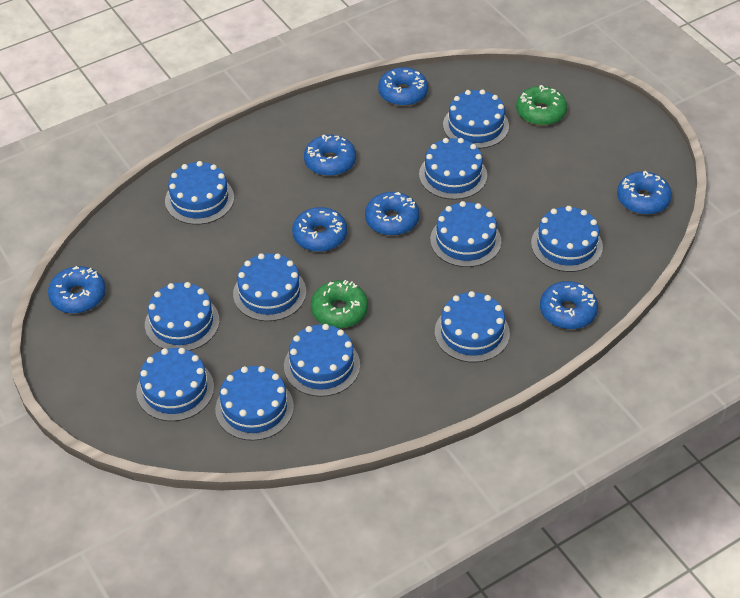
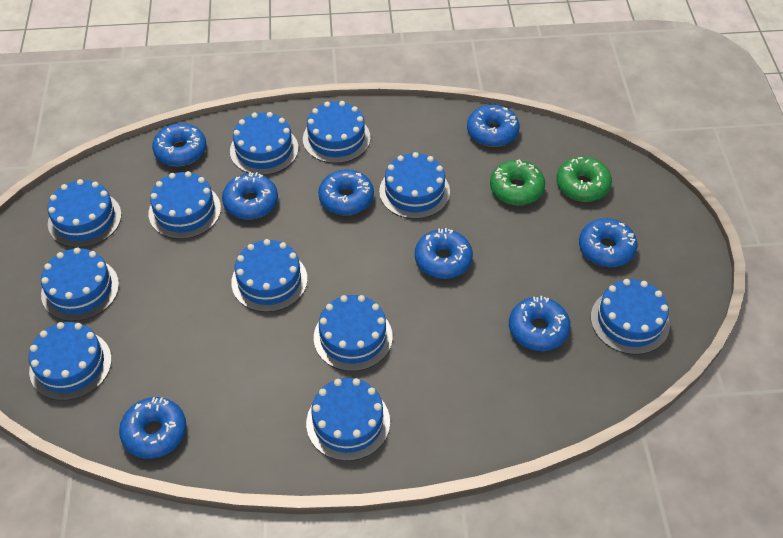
blue donut: 7 -> 8

